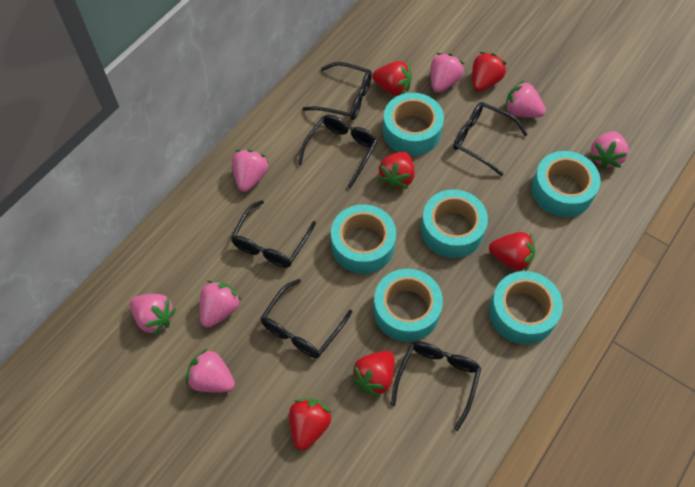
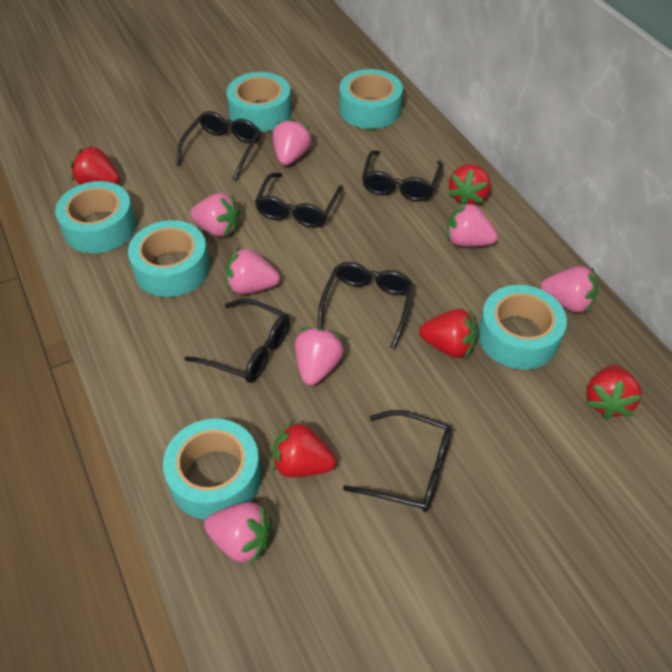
red strawberry: 6 -> 5

